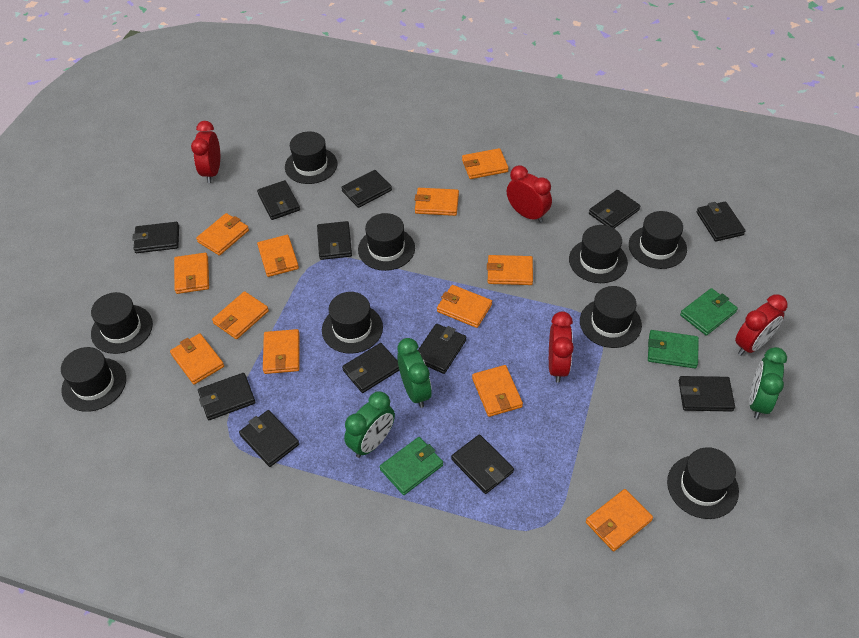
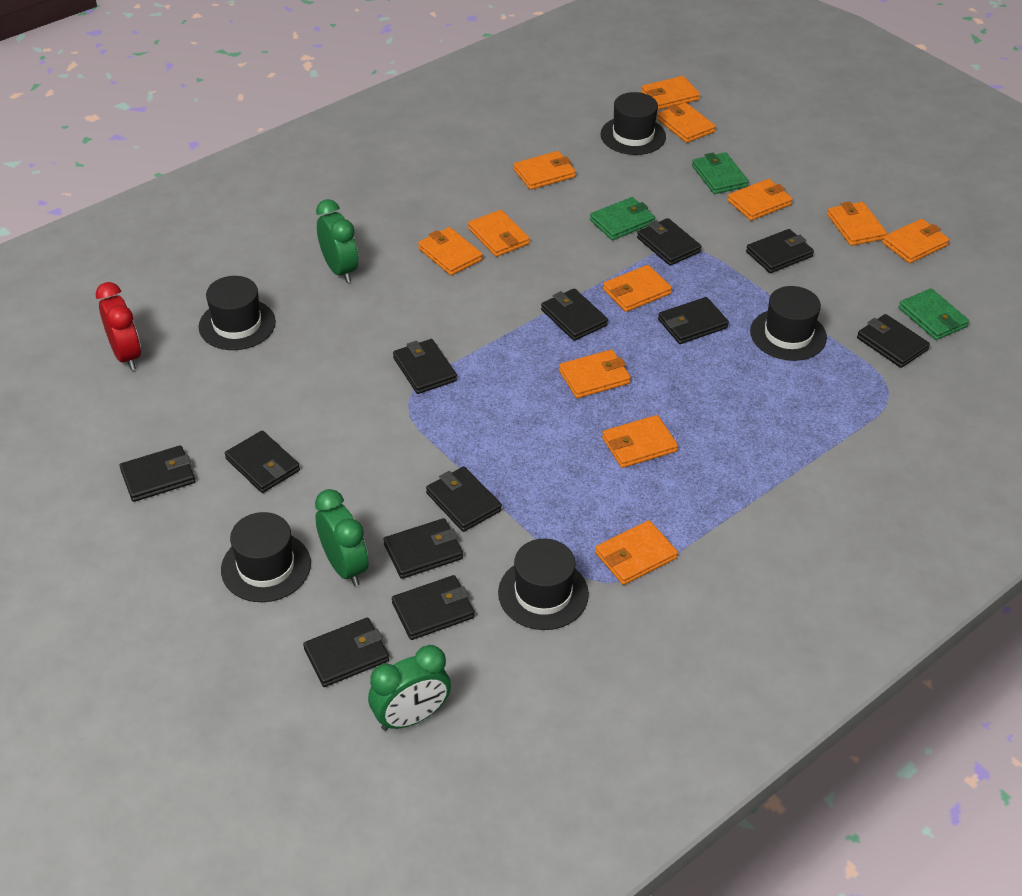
black hat: 9 -> 5
red clock: 4 -> 1

